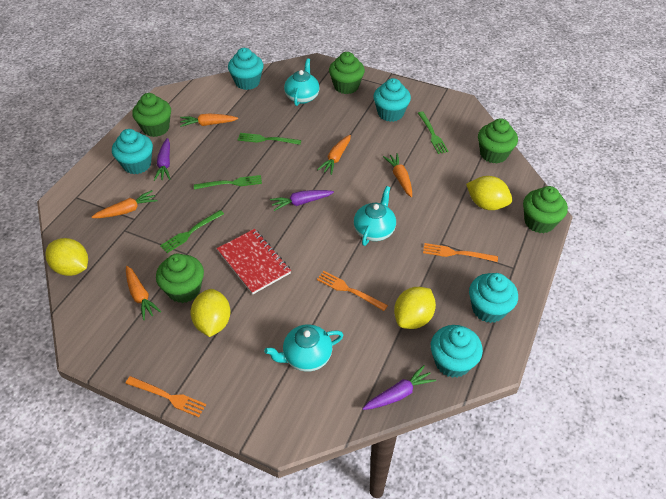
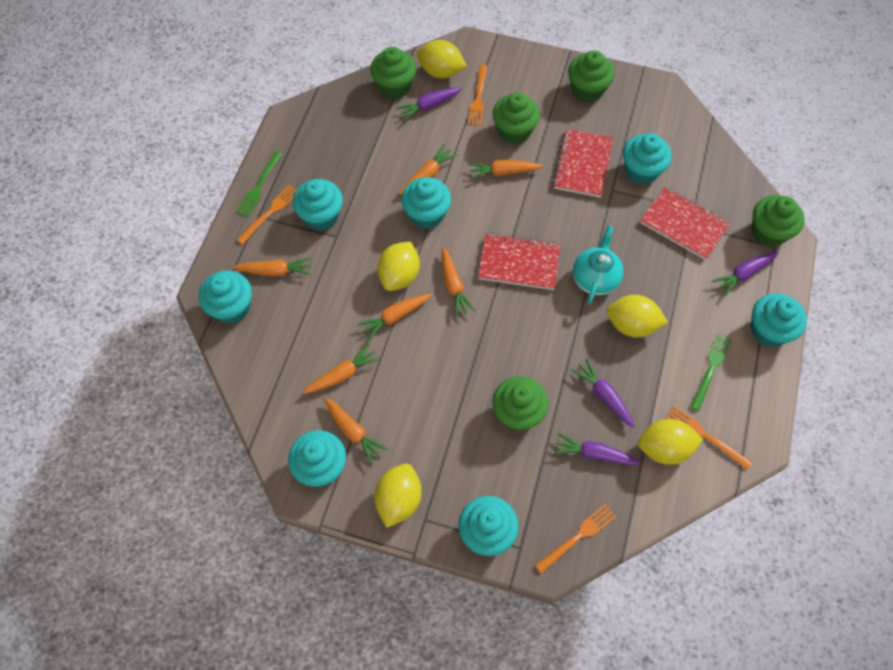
green fork: 4 -> 2
orange carrot: 5 -> 7
orange fork: 3 -> 4
purple carrot: 3 -> 4
red notebook: 1 -> 3
turquoise cupcake: 5 -> 7
turquoise teapot: 3 -> 1
yellow lemon: 4 -> 5

